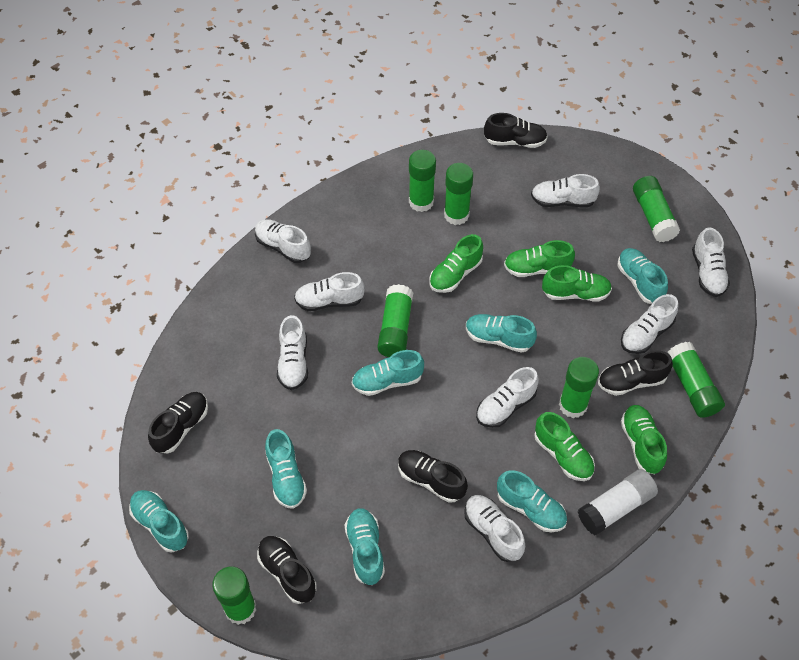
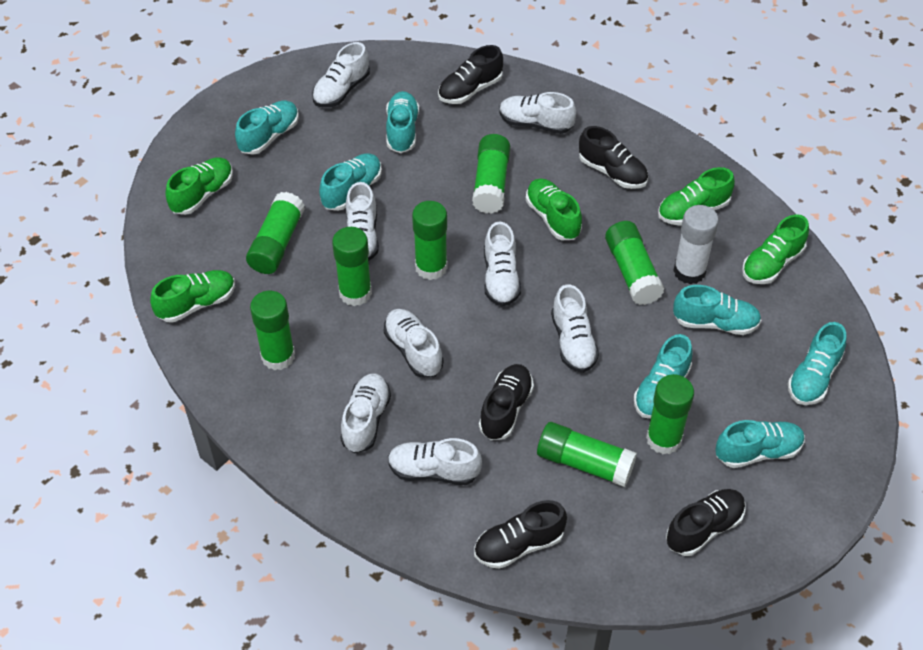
green glue stick: 7 -> 8

